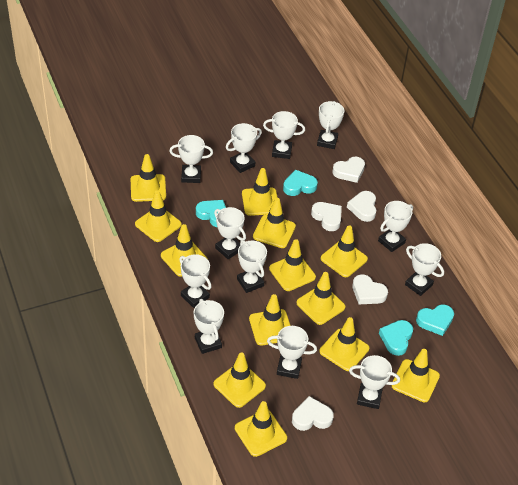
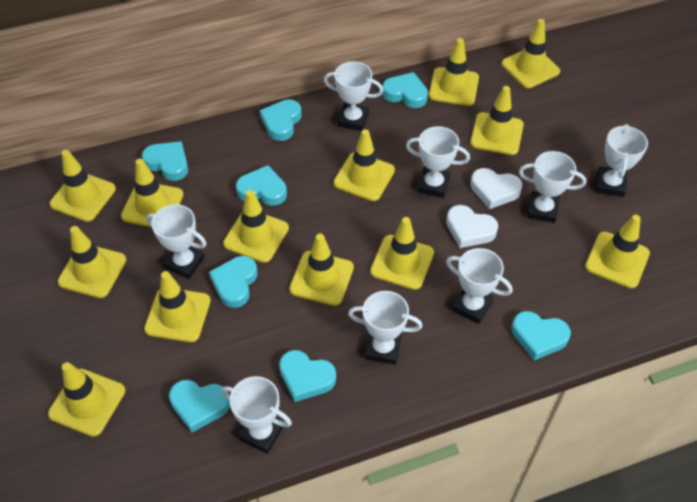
turquoise heart: 4 -> 8
white heart: 5 -> 2
white trophy: 12 -> 8

